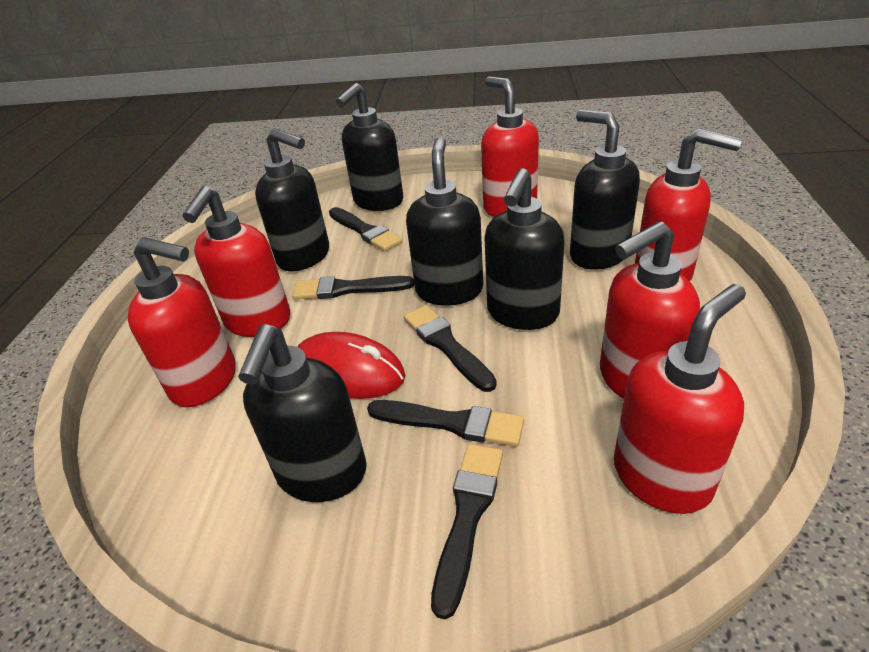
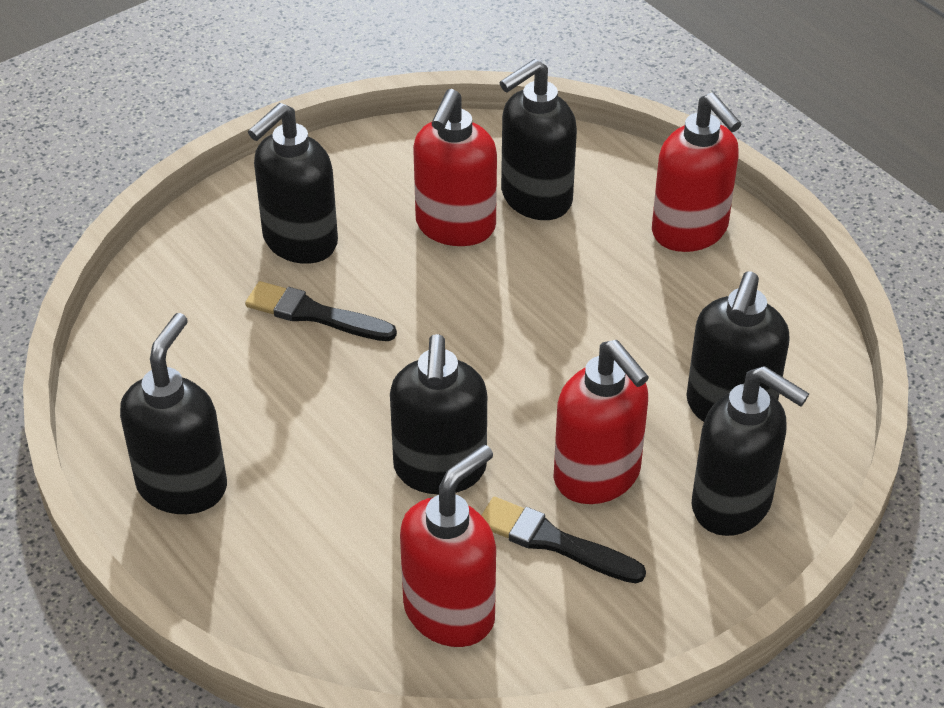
black brush: 5 -> 2
red mouse: 1 -> 0
red soap dispenser: 6 -> 4

